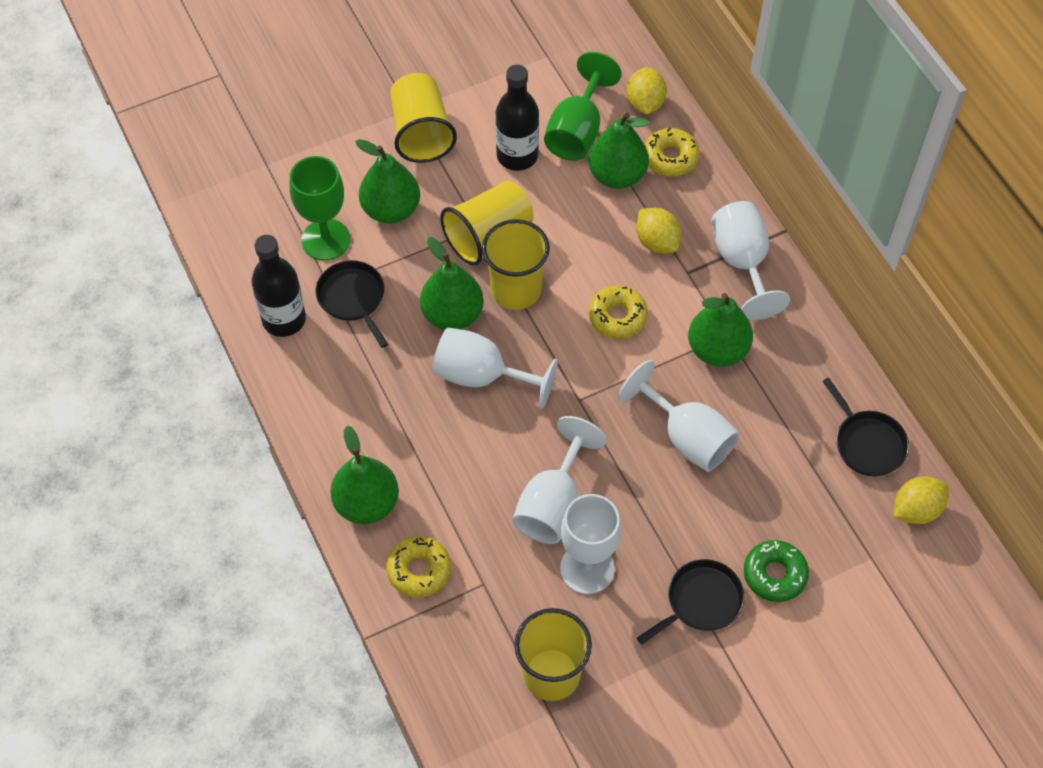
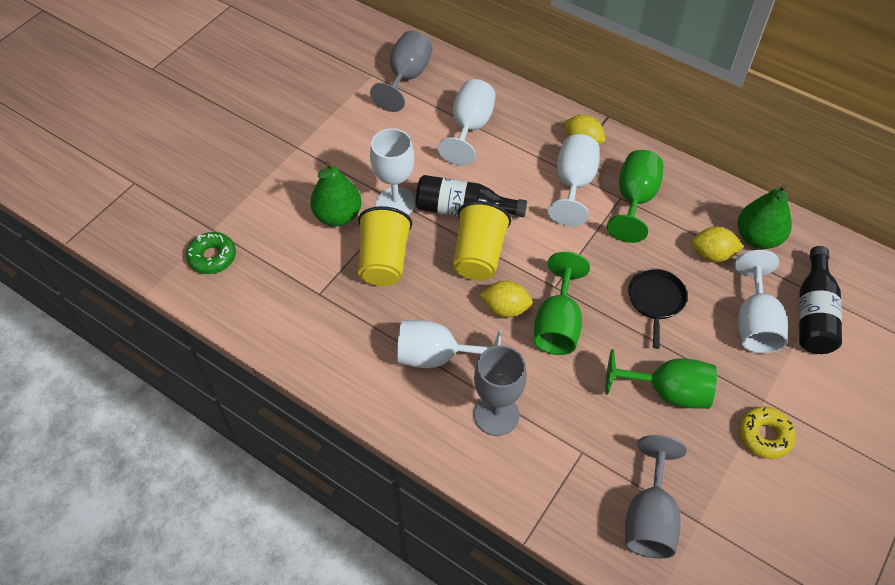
black pan: 3 -> 1
green goblet: 2 -> 3
green pear: 5 -> 2
grey goblet: 0 -> 3
yellow cup: 4 -> 2
yellow donut: 3 -> 1

